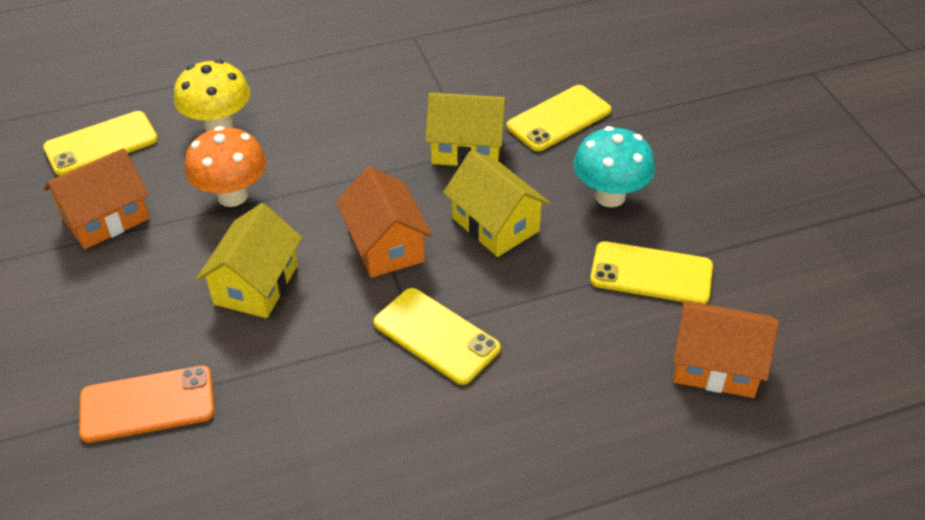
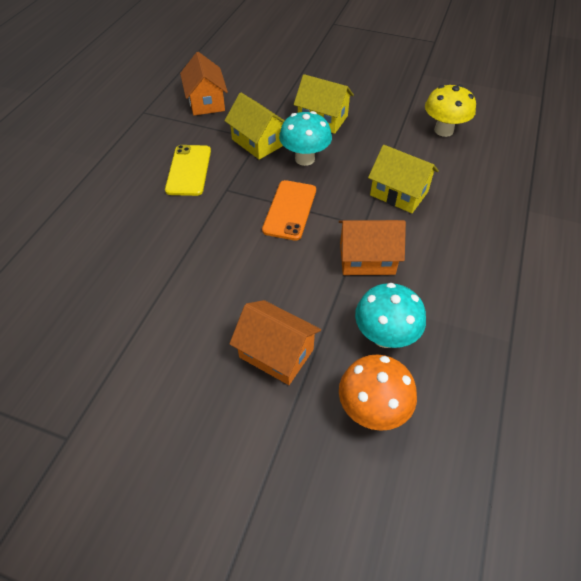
turquoise mushroom: 1 -> 2
yellow phone: 4 -> 1

